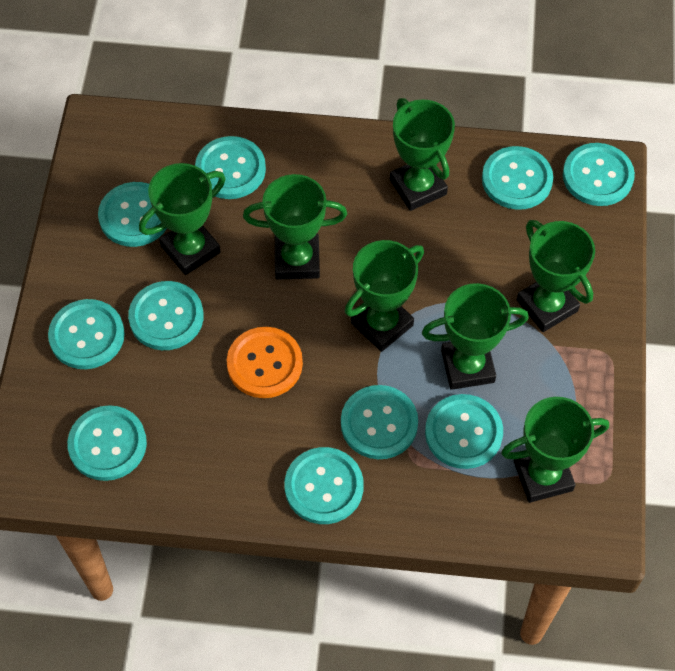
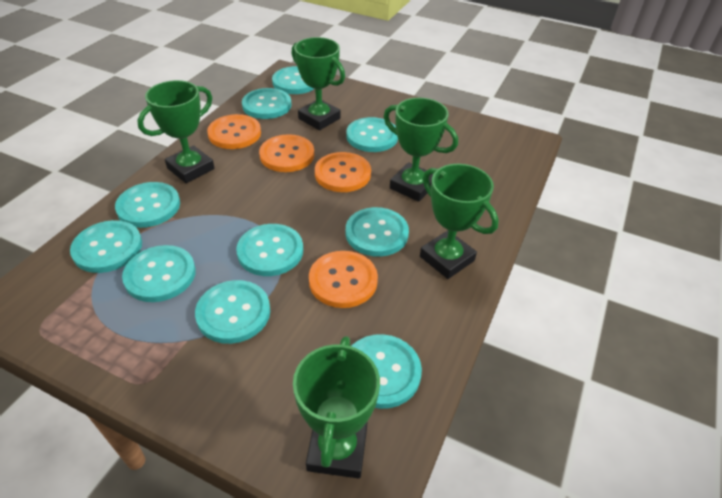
green trophy: 7 -> 5
orange button: 1 -> 4

